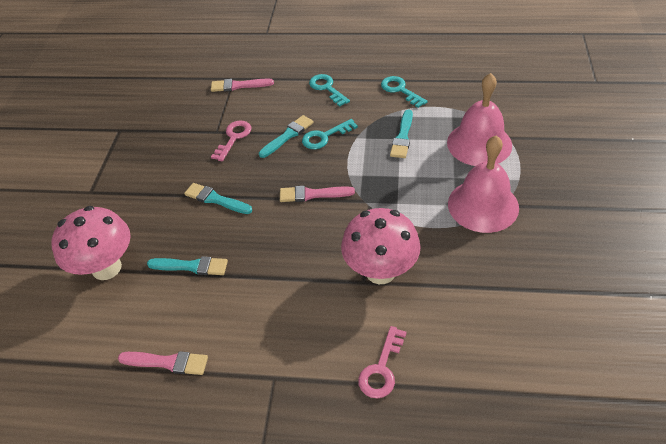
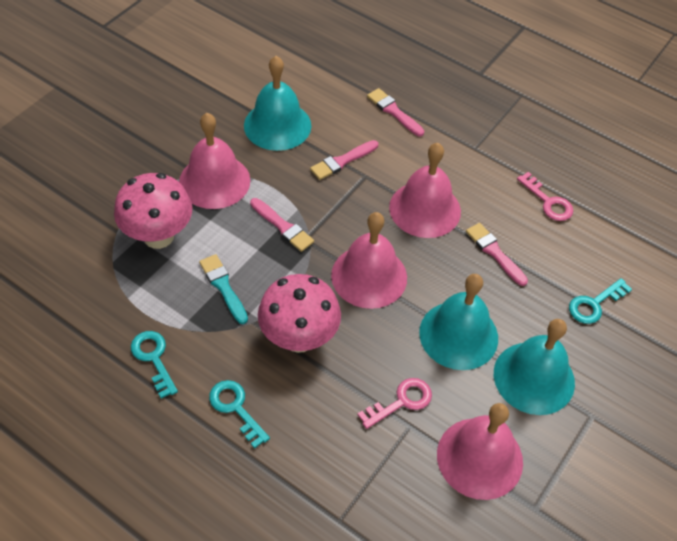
pink bell: 2 -> 4
pink brush: 3 -> 4
turquoise bell: 0 -> 3
turquoise brush: 4 -> 1

